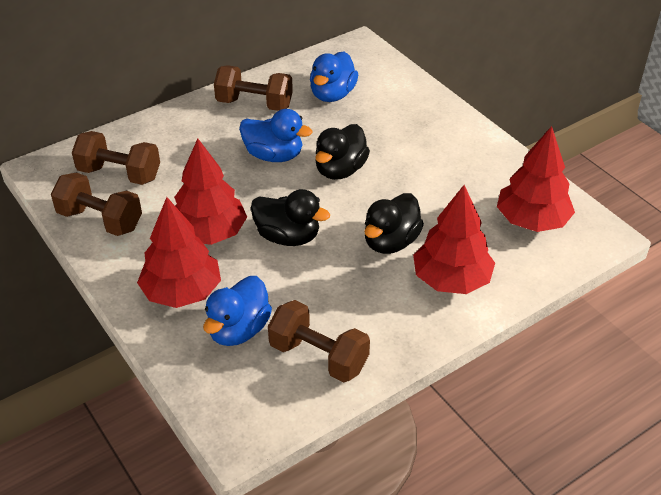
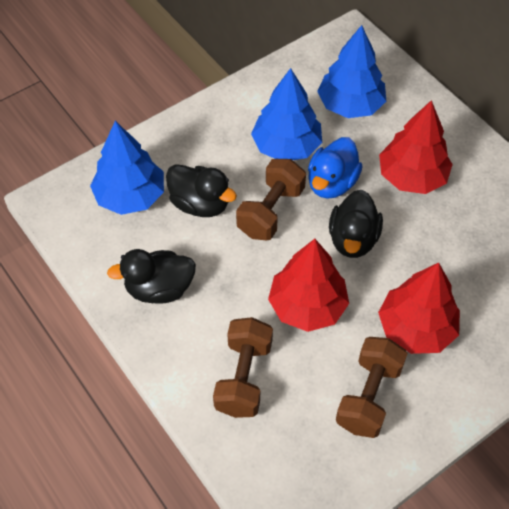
blue duck: 3 -> 1
blue tree: 0 -> 3
brown dumbbell: 4 -> 3
red tree: 4 -> 3

